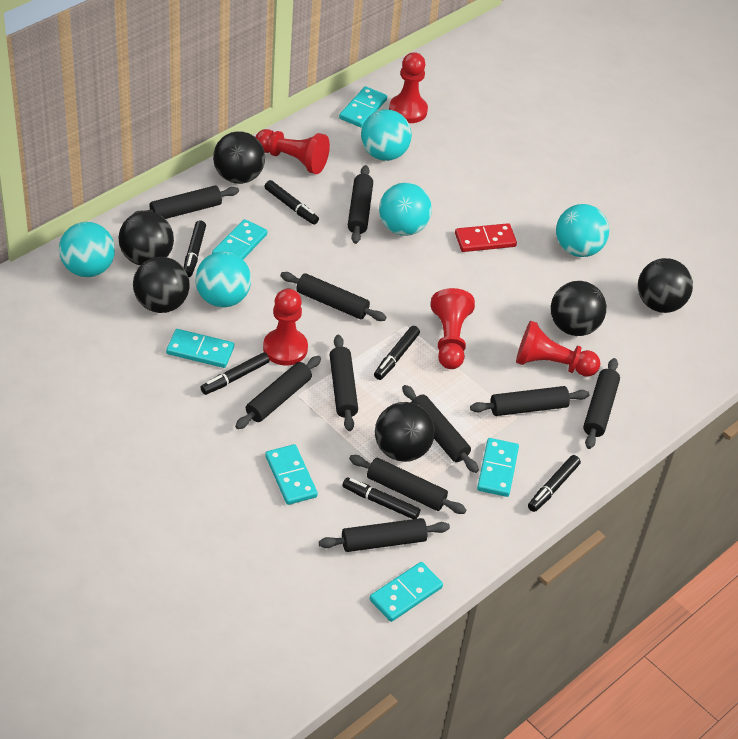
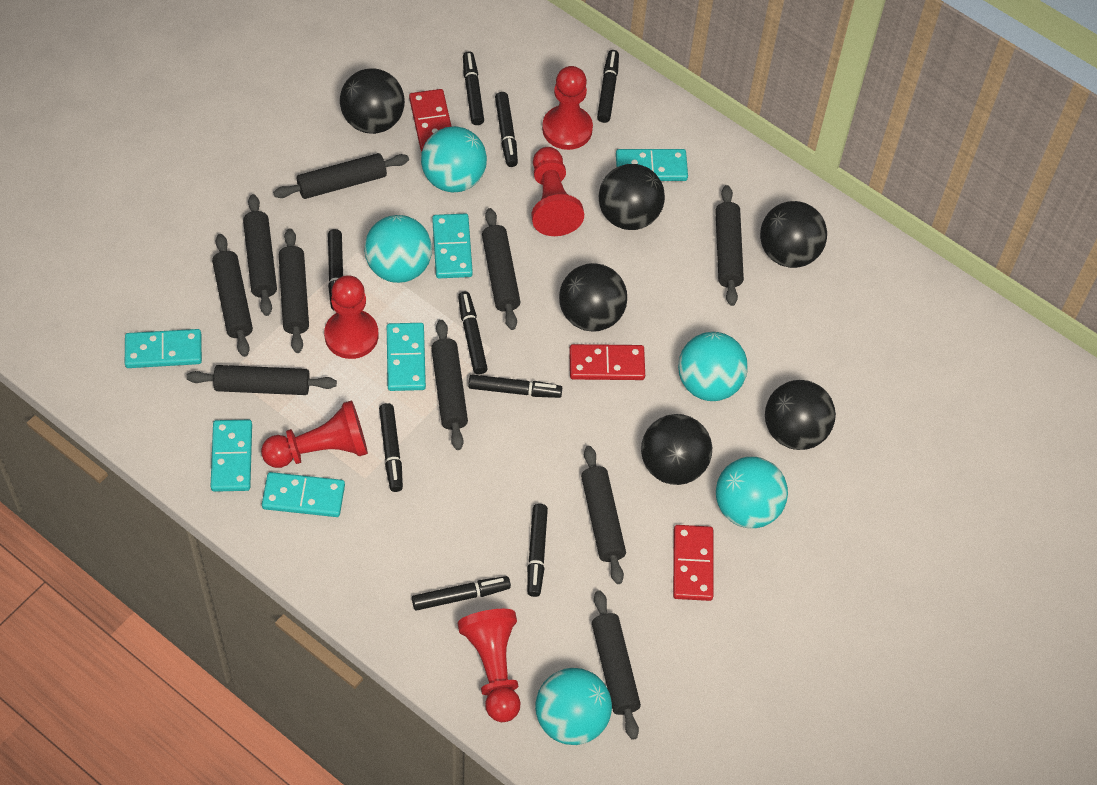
black marker: 6 -> 9
red domino: 1 -> 3

